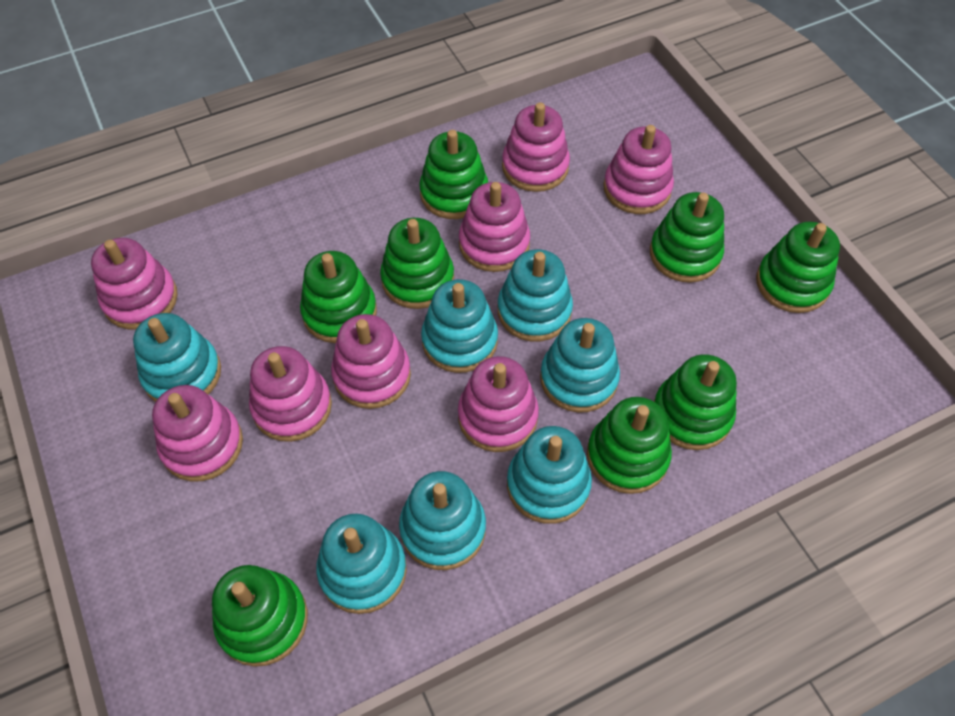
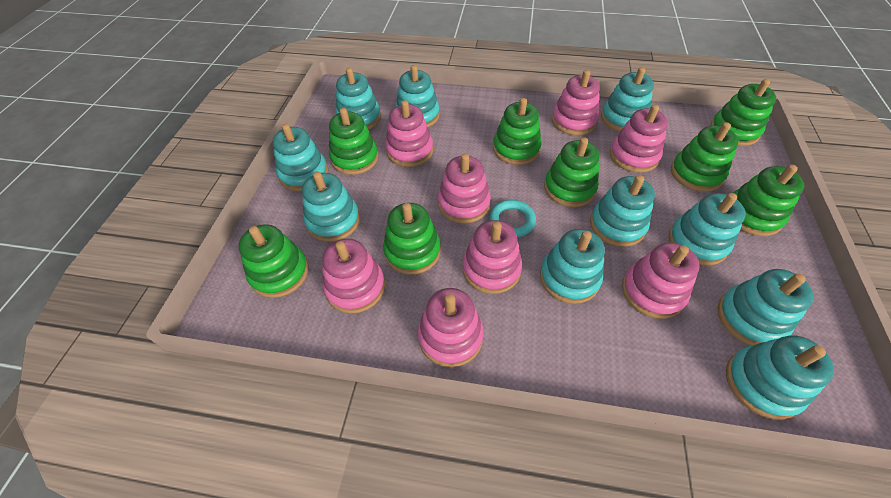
turquoise ring: 0 -> 1
turquoise stacking toy: 7 -> 10

